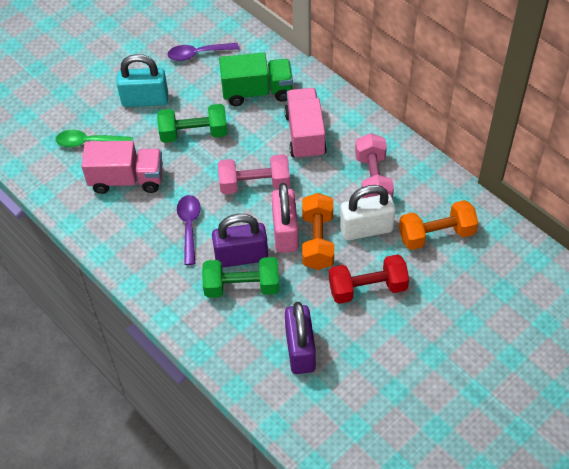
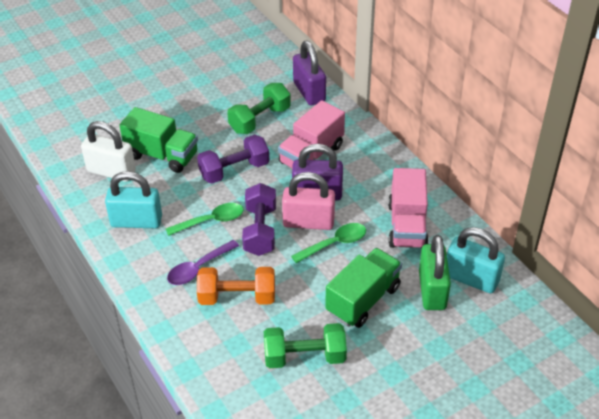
green padlock: 0 -> 1
green spoon: 1 -> 2
green truck: 1 -> 2
orange dumbbell: 2 -> 1
pink dumbbell: 2 -> 0
purple dumbbell: 0 -> 2
purple spoon: 2 -> 1
red dumbbell: 1 -> 0
turquoise padlock: 1 -> 2

